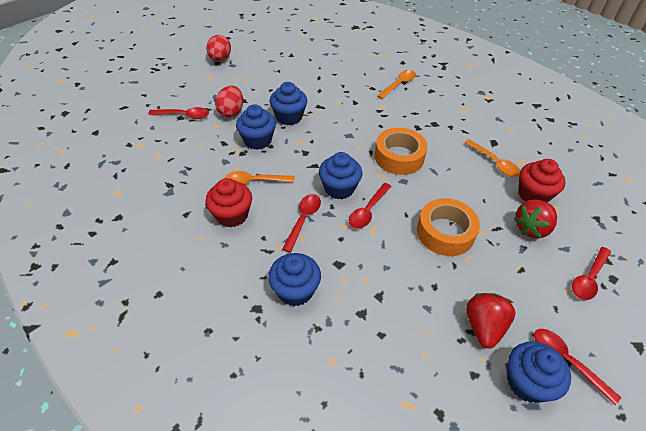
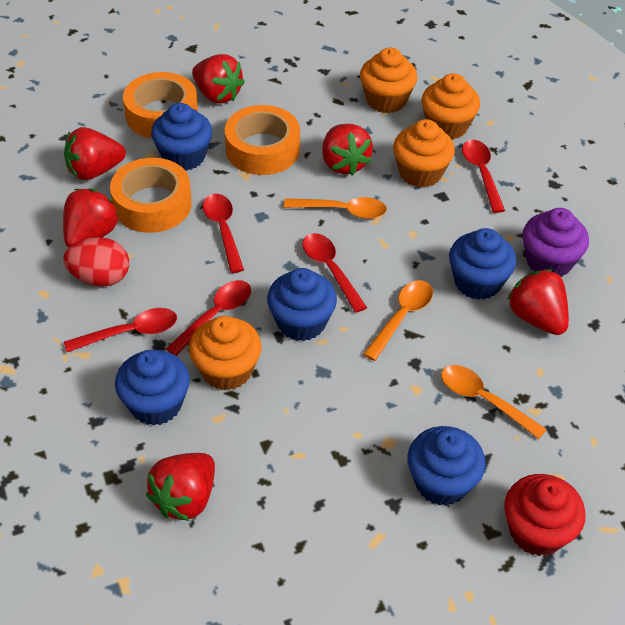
orange cupcake: 0 -> 4
orange tape: 2 -> 3
purple cupcake: 0 -> 1
red cupcake: 2 -> 1
red egg: 2 -> 1
red strawberry: 2 -> 6

